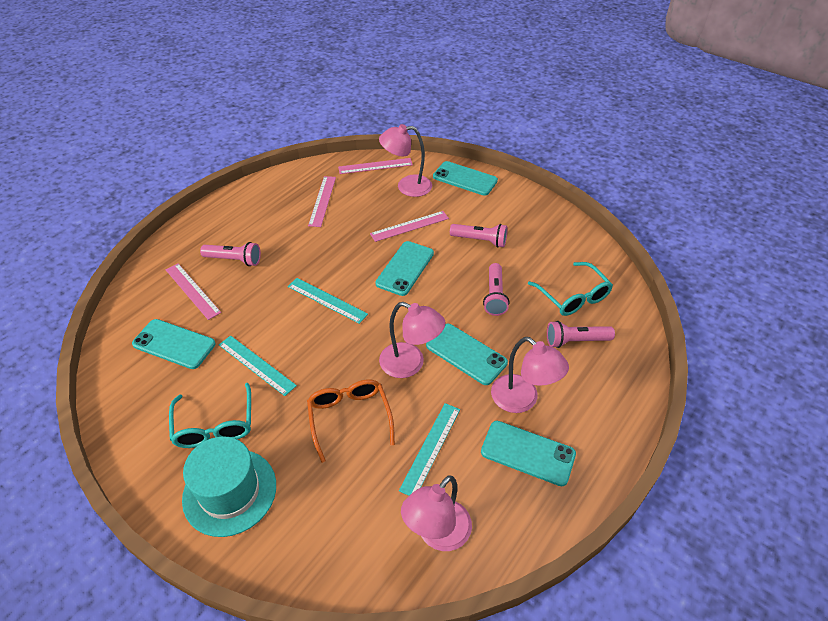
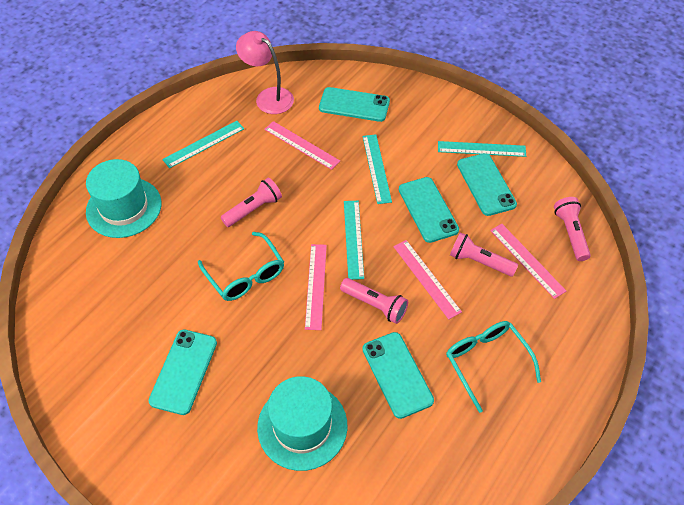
orange glasses: 1 -> 0
pink lamp: 4 -> 1
turquoise hat: 1 -> 2
turquoise ruler: 3 -> 4

